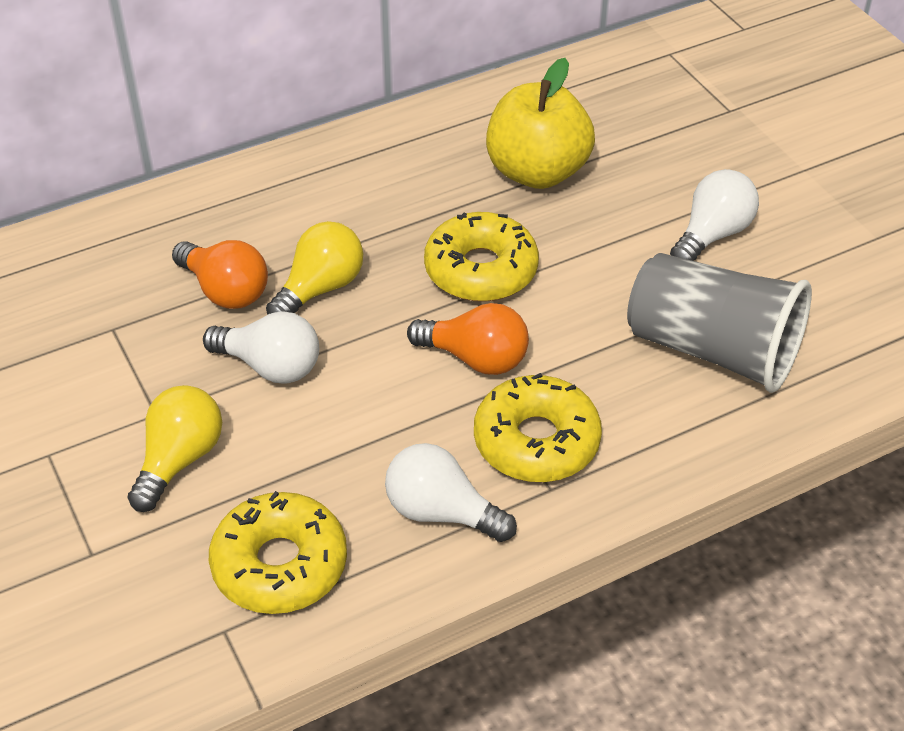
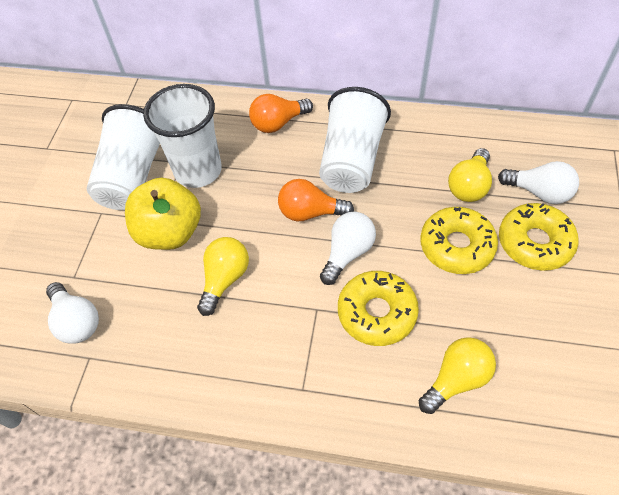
grey cup: 1 -> 0
white cup: 0 -> 3
yellow light bulb: 2 -> 3

